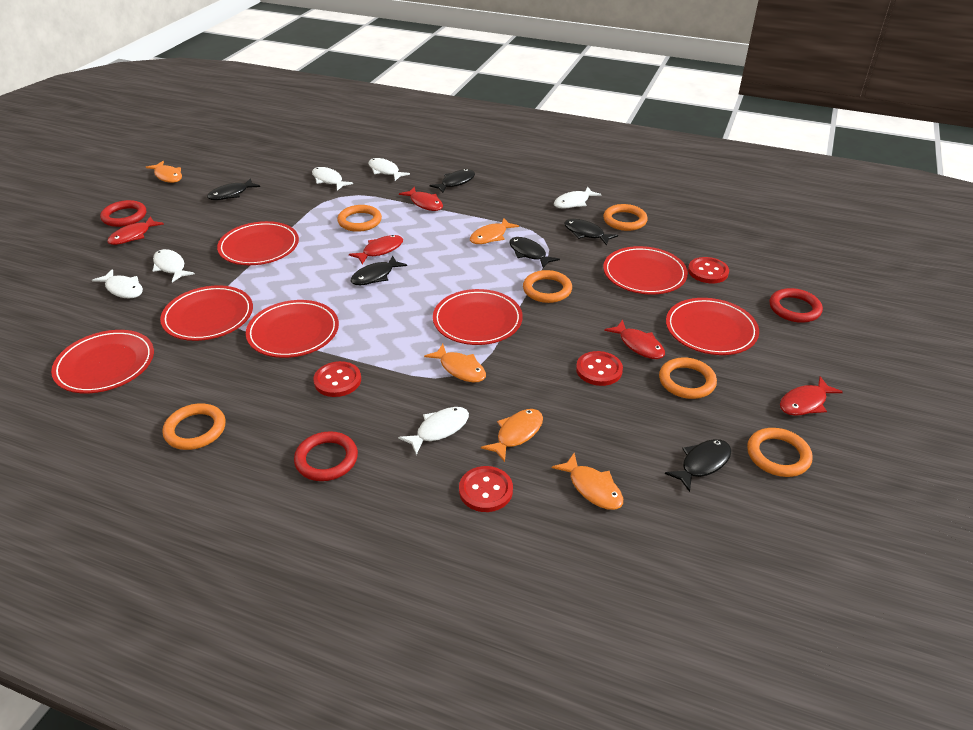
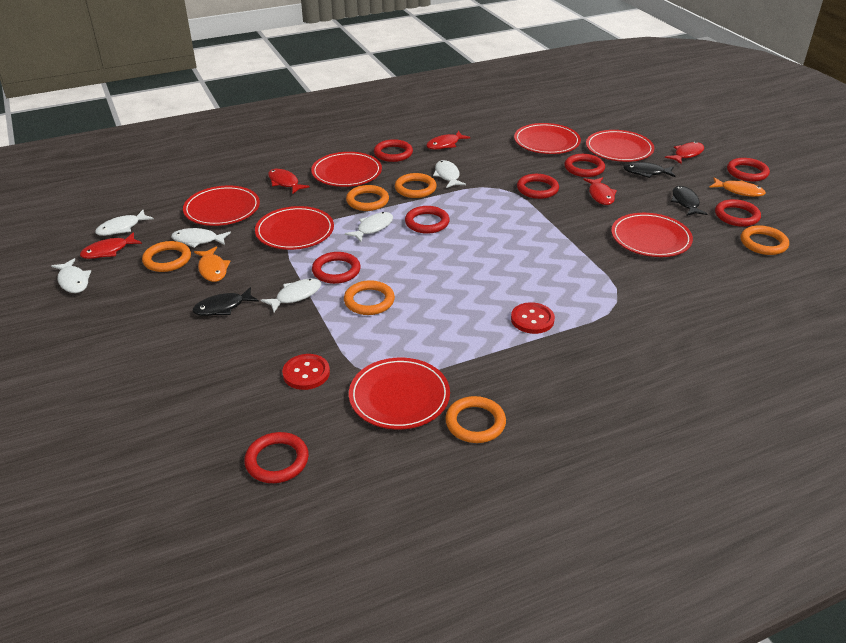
black fish: 6 -> 3
orange fish: 5 -> 2
red button: 4 -> 2
red ring: 3 -> 8

